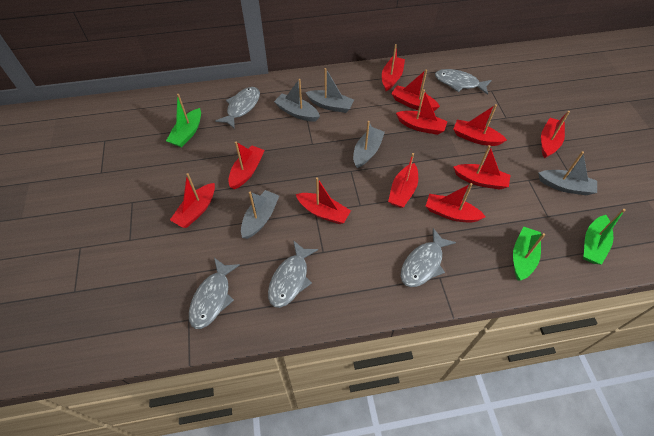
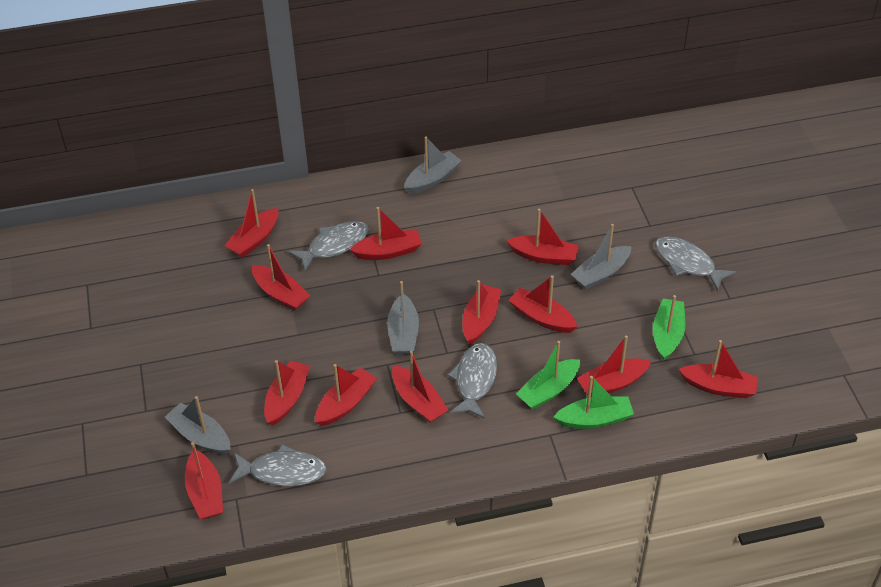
grey boat: 5 -> 4
grey fish: 5 -> 4
red boat: 11 -> 12

